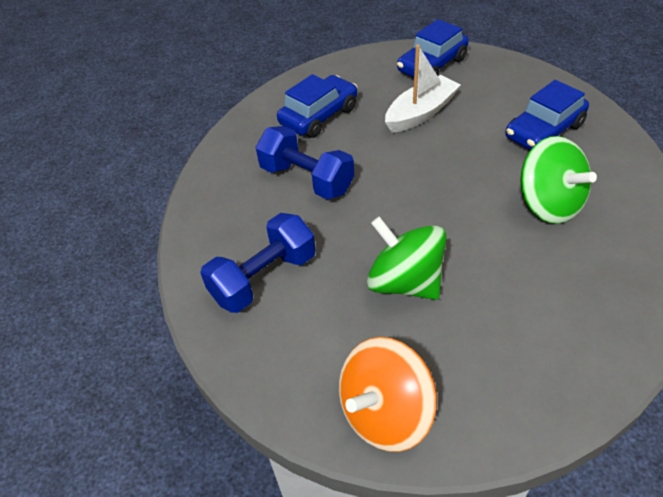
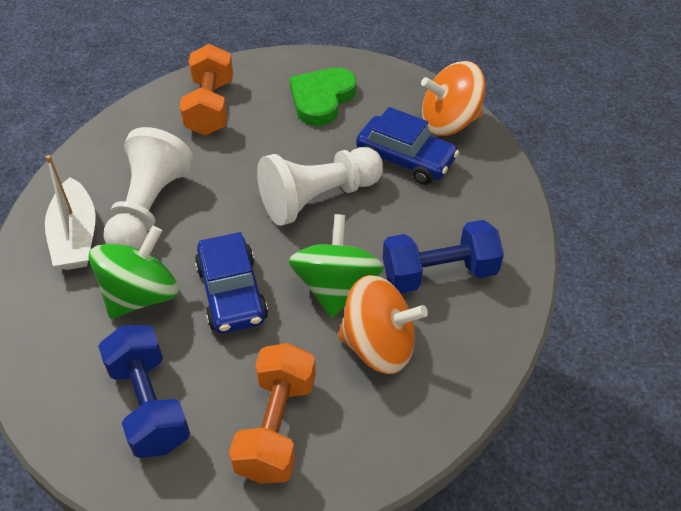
blue car: 3 -> 2
green heart: 0 -> 1
orange dumbbell: 0 -> 2
orange spinning top: 1 -> 2
white pawn: 0 -> 2

